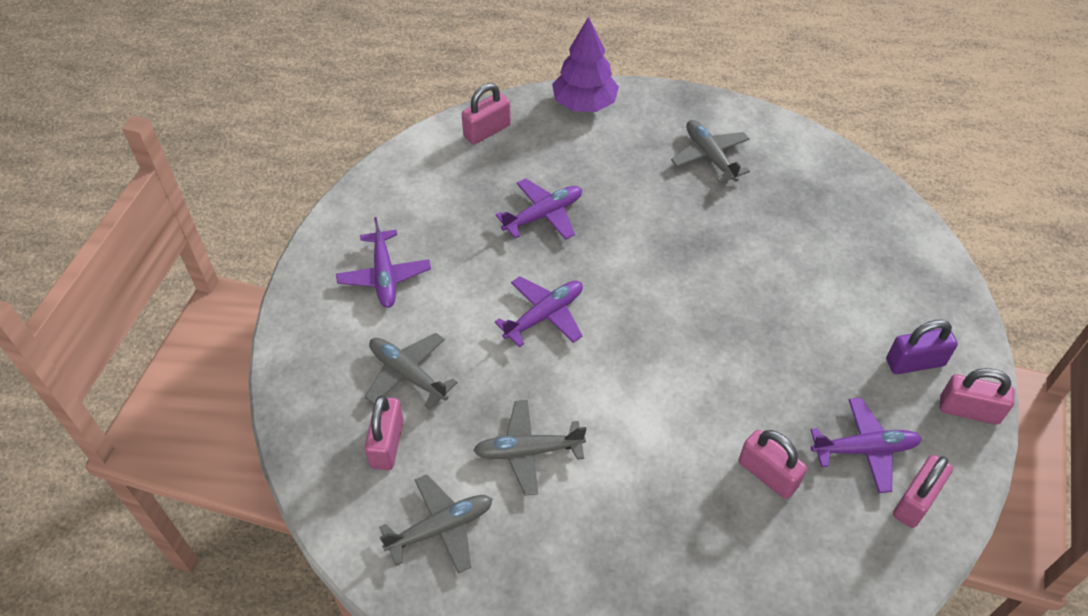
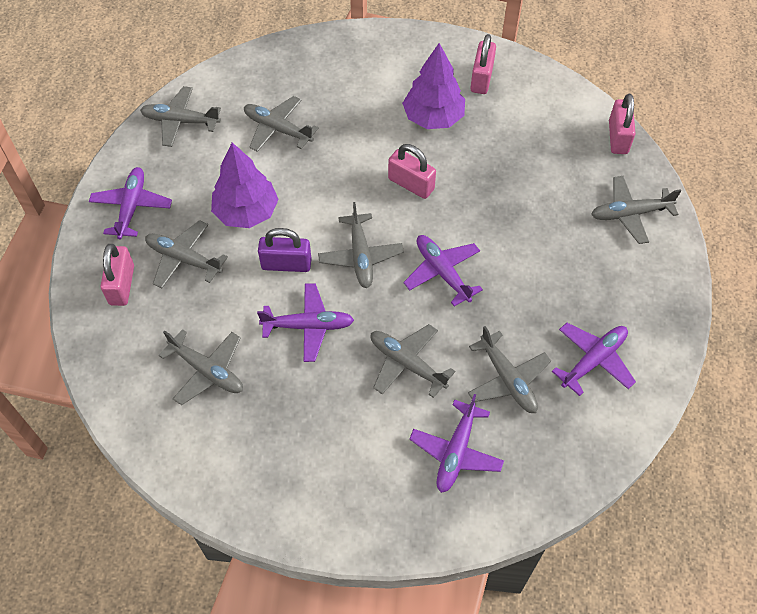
grey plane: 4 -> 8
pink padlock: 5 -> 4
purple plane: 4 -> 5
purple tree: 1 -> 2

